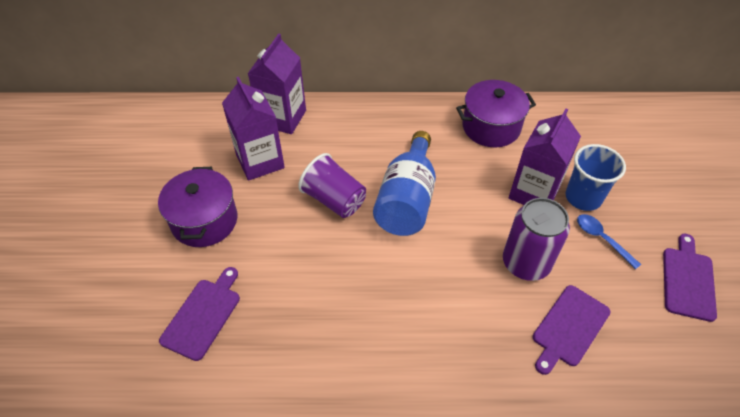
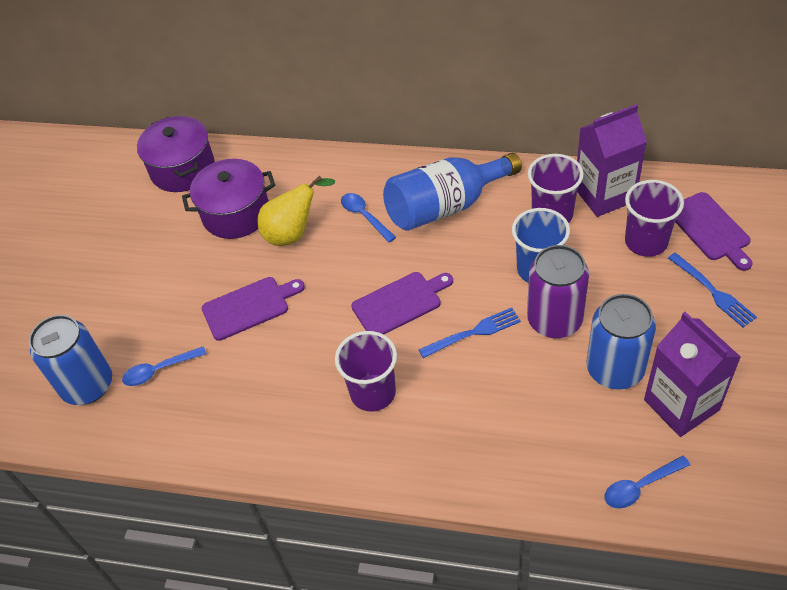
blue can: 0 -> 2
blue fork: 0 -> 2
blue spoon: 1 -> 3
purple carton: 3 -> 2
purple cup: 1 -> 3
yellow pear: 0 -> 1

